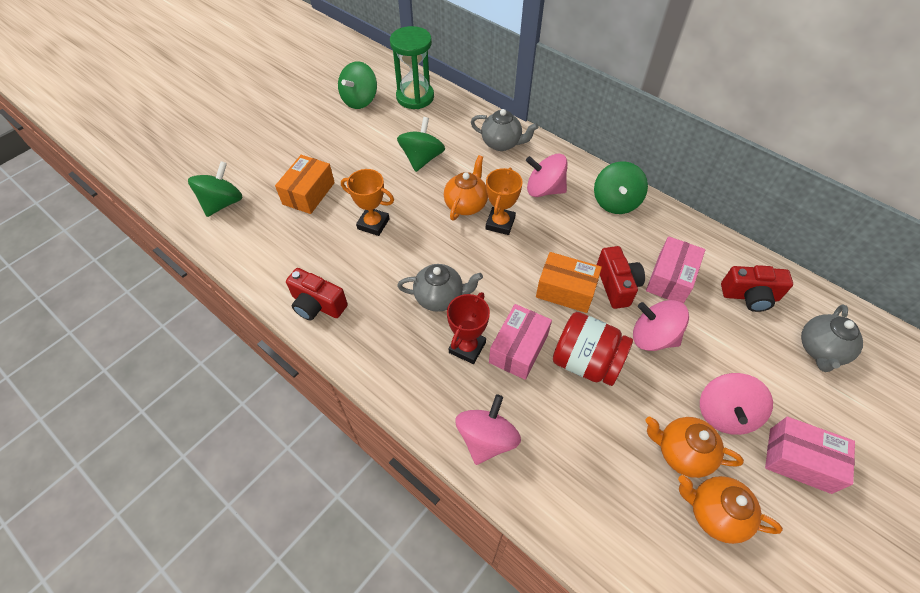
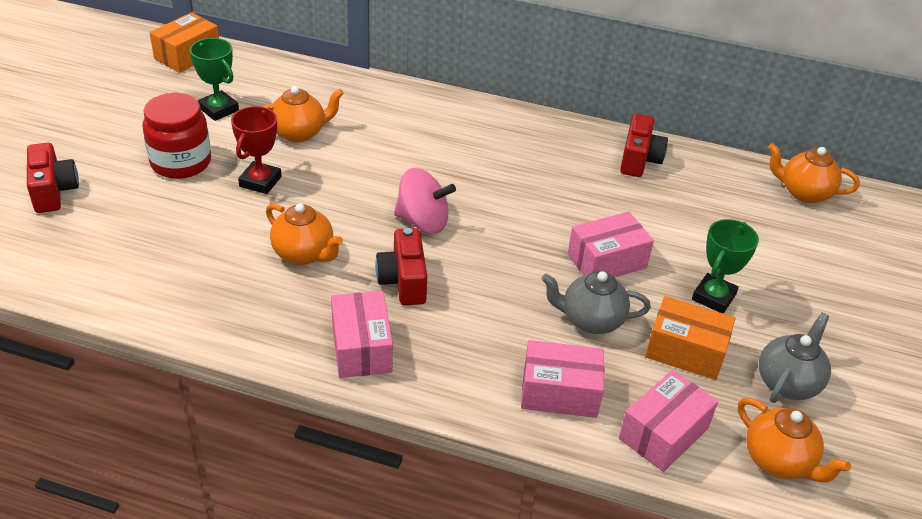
green hourglass: 1 -> 0
green spinning top: 4 -> 0
green trophy: 0 -> 2
grey teapot: 3 -> 2
orange teapot: 3 -> 4
orange trophy: 2 -> 0
pink box: 3 -> 4
pink spinning top: 4 -> 1

